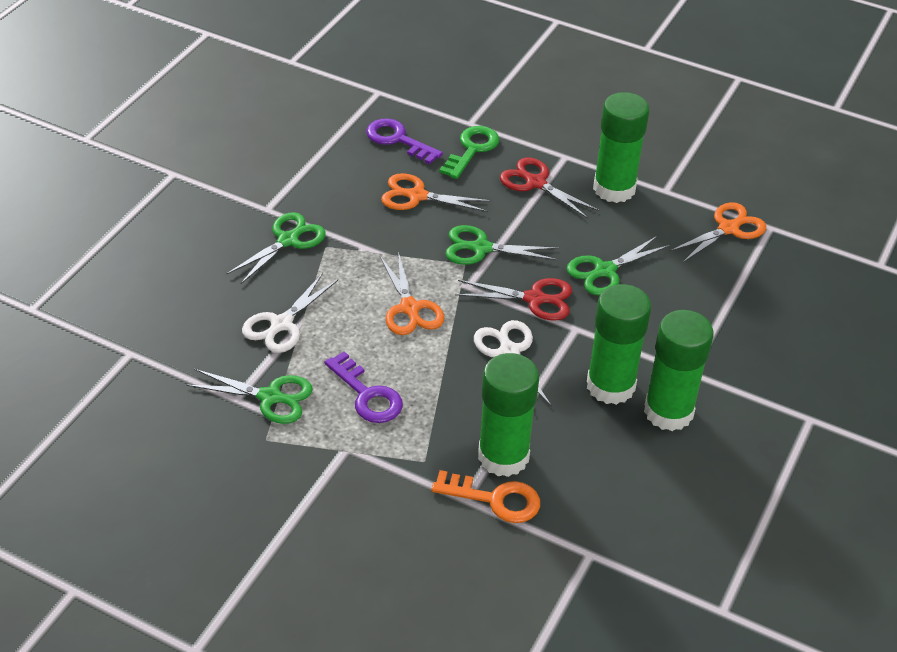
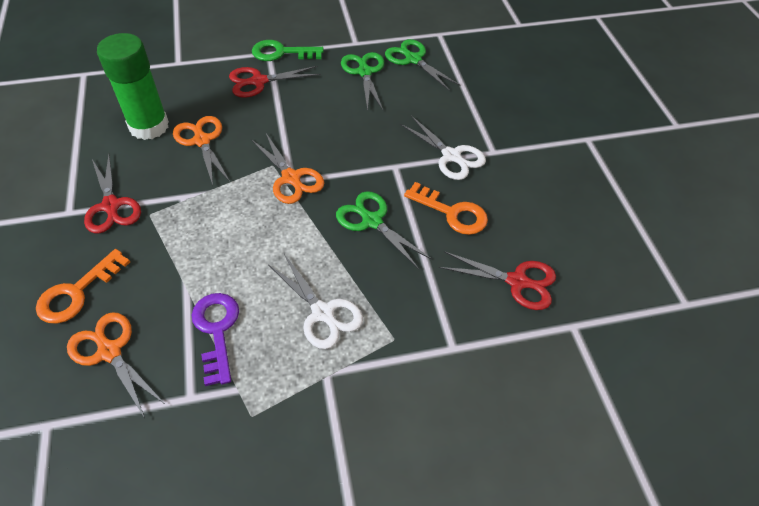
green glue stick: 4 -> 1
green scissors: 4 -> 3
orange key: 1 -> 2
purple key: 2 -> 1
red scissors: 2 -> 3

